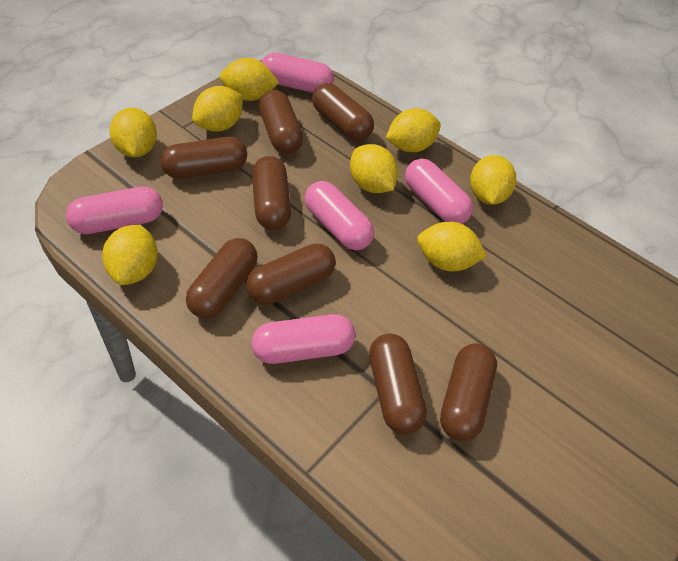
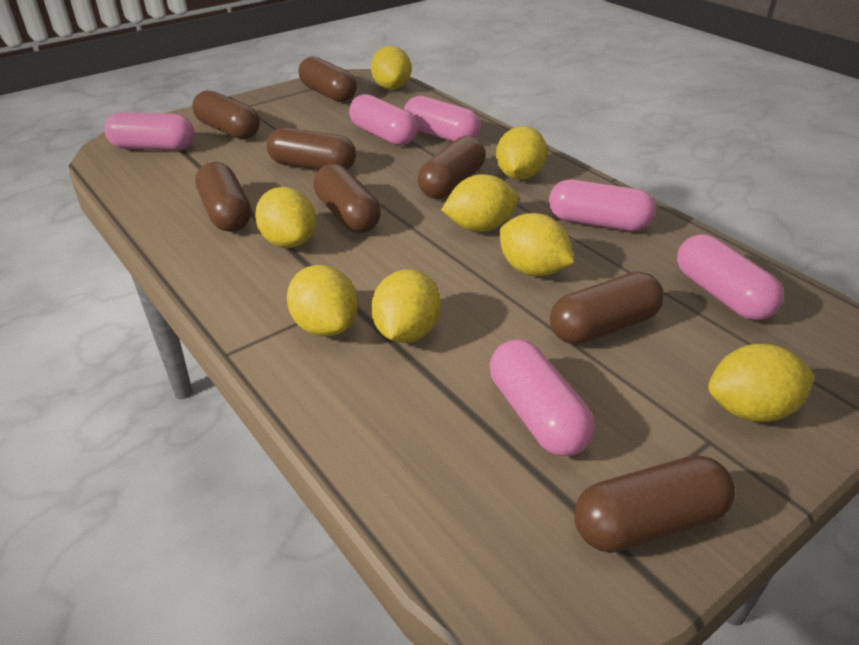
pink capsule: 5 -> 6

